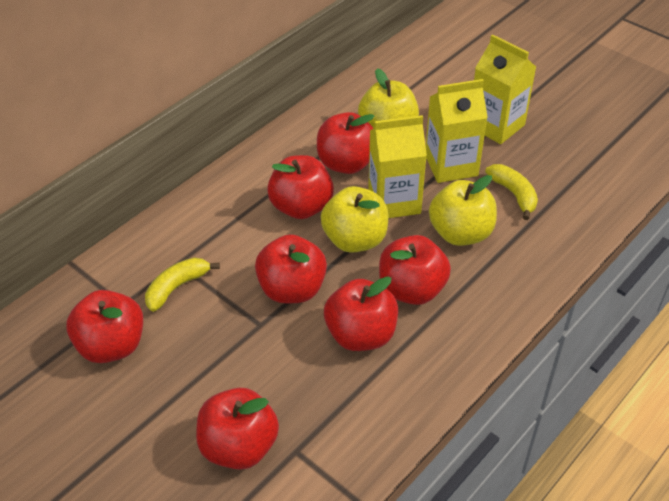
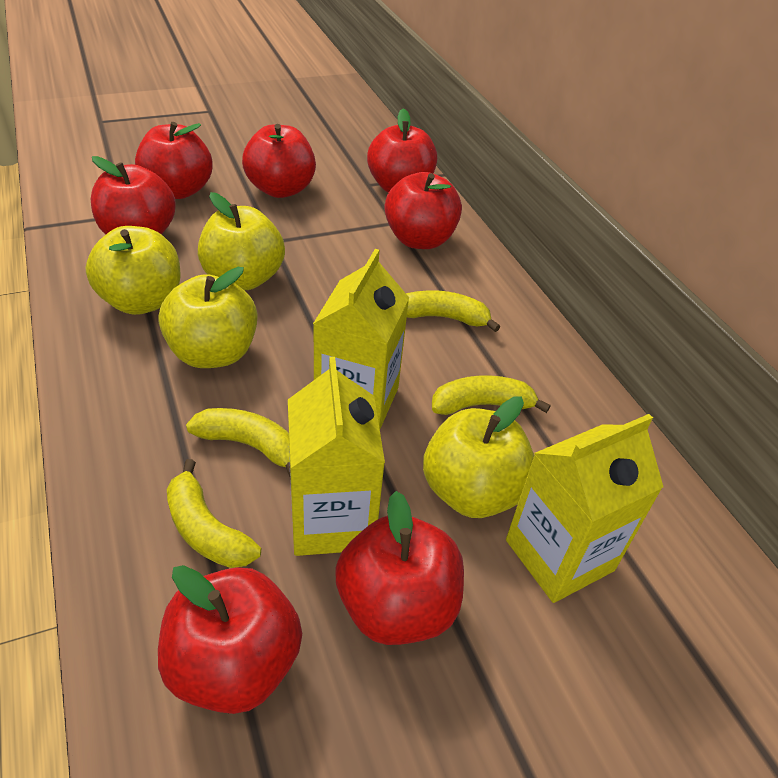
yellow apple: 3 -> 4
yellow banana: 2 -> 4

